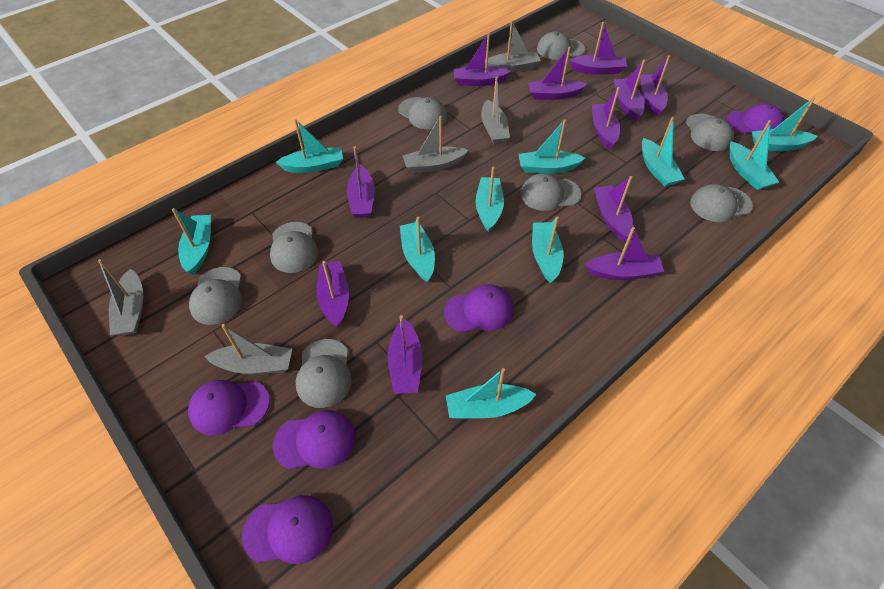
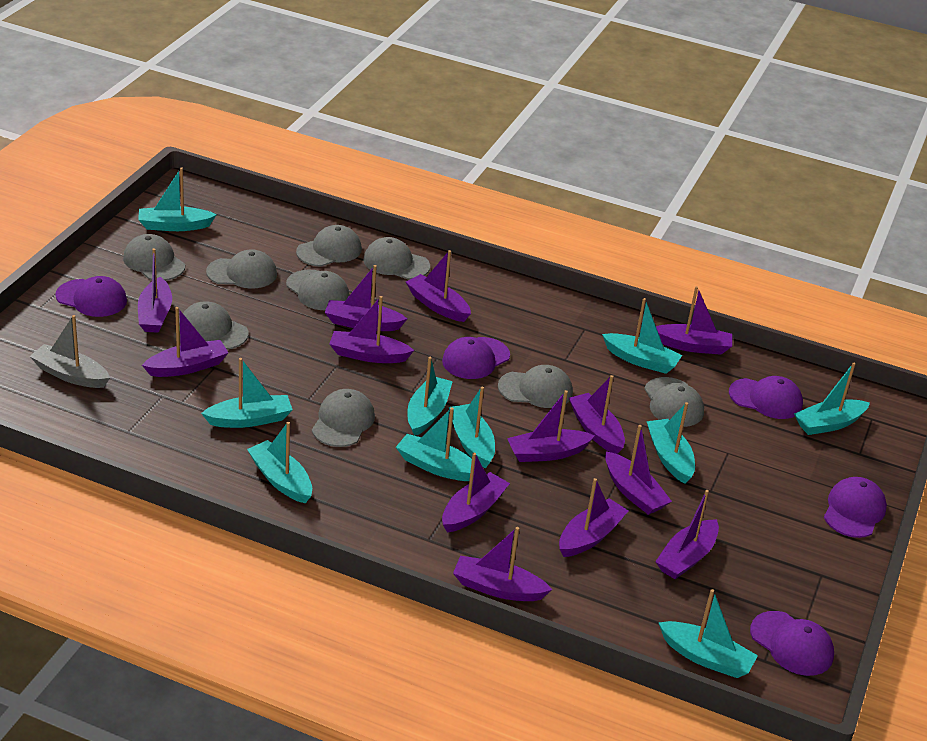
grey boat: 5 -> 1
grey cap: 8 -> 9
purple boat: 11 -> 13

